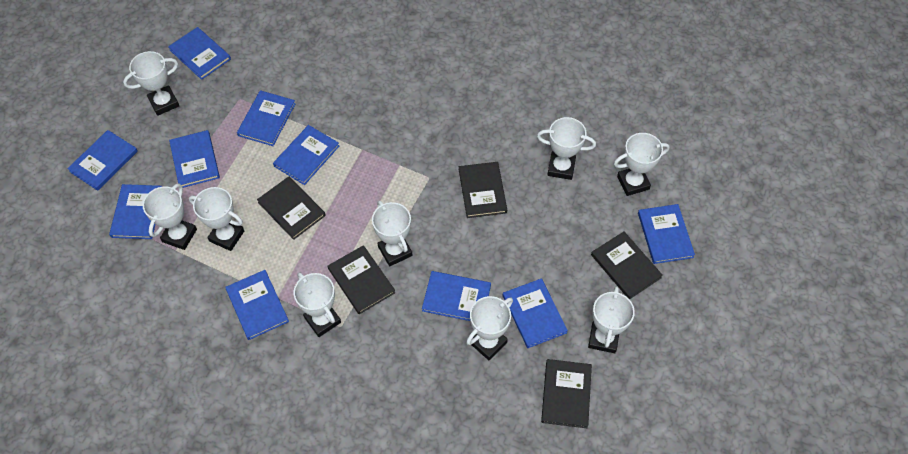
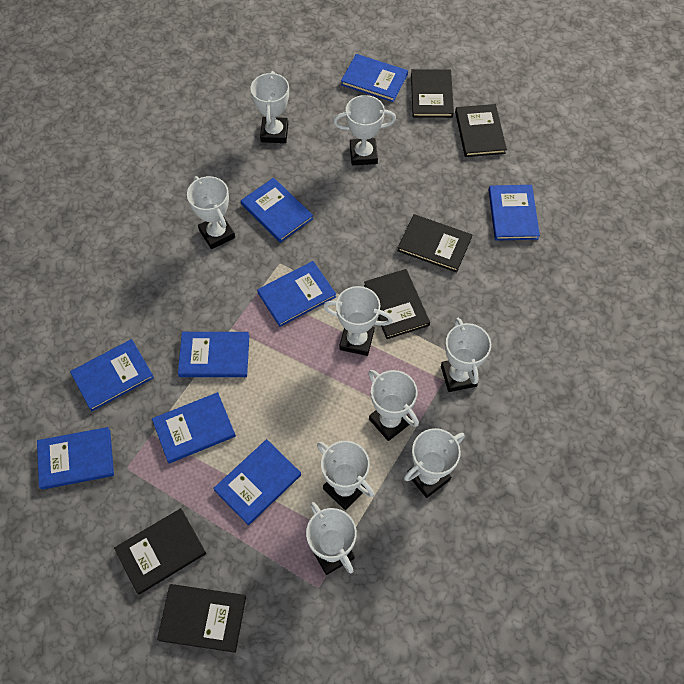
black book: 5 -> 6
blue book: 10 -> 9

